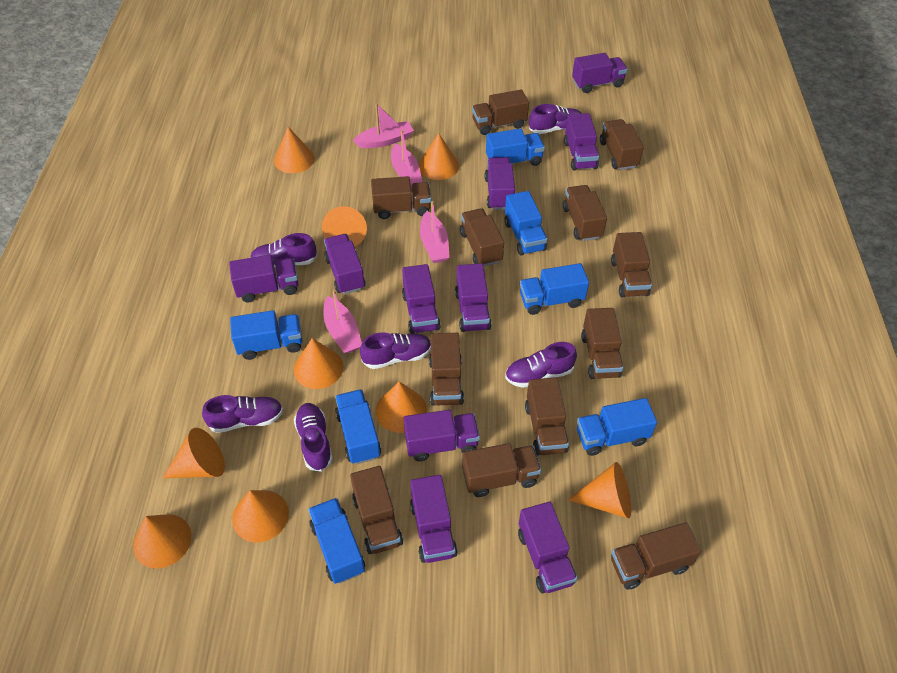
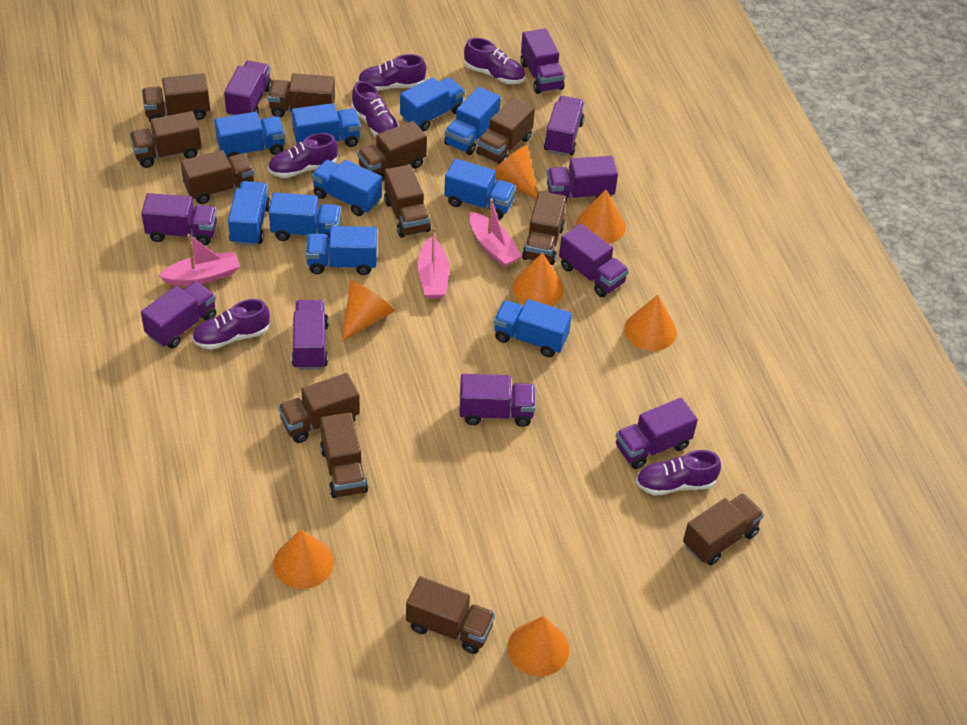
blue truck: 7 -> 10
orange cone: 9 -> 7
pink boat: 4 -> 3

